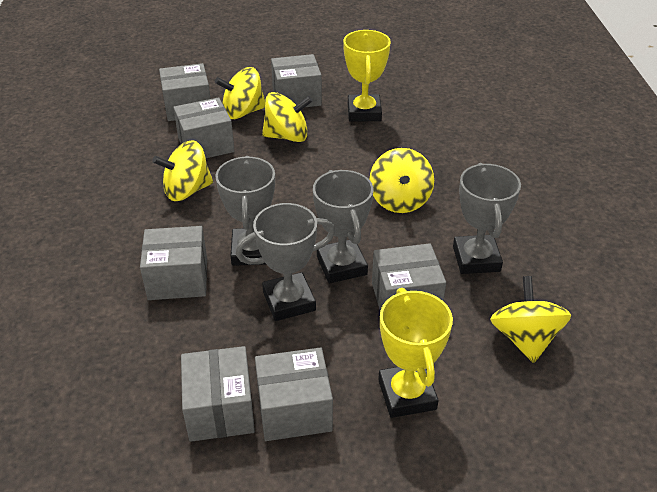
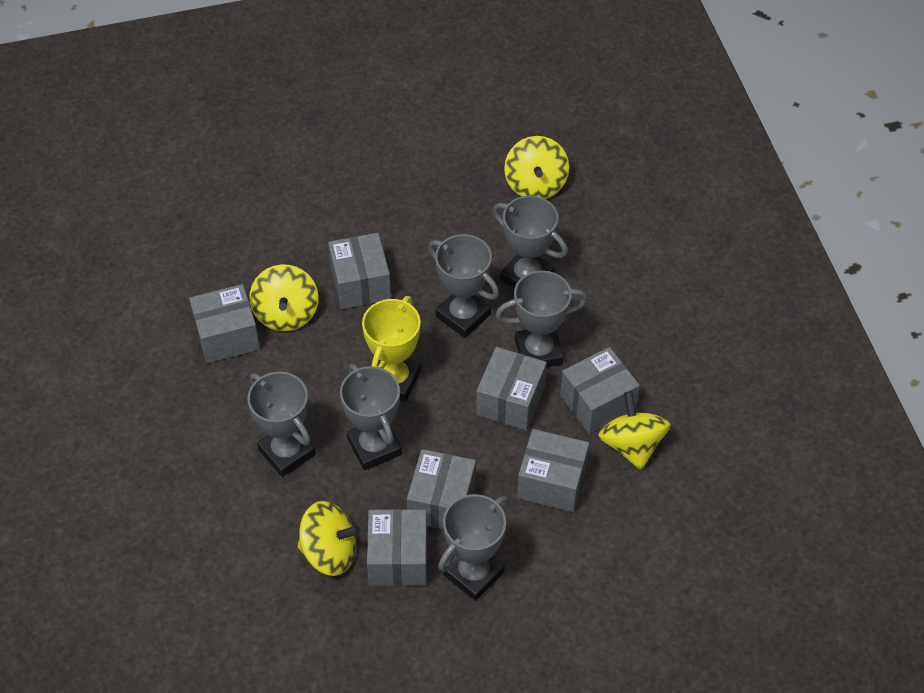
grey trophy: 4 -> 6
yellow spinning top: 5 -> 4
yellow trophy: 2 -> 1

